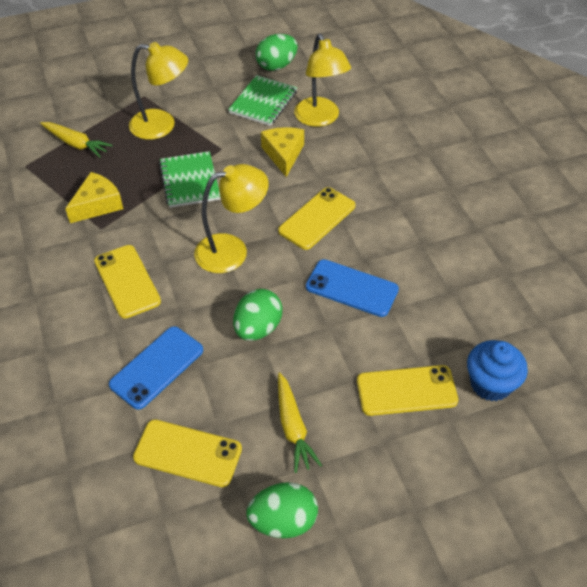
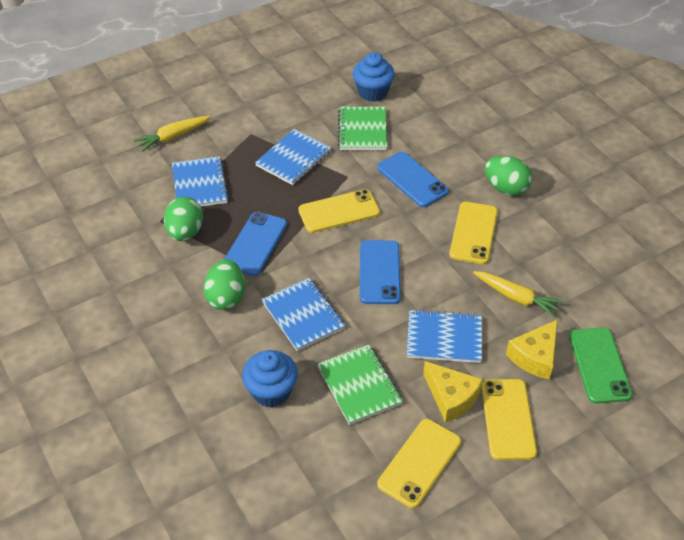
blue cupcake: 1 -> 2
blue notebook: 0 -> 4
blue phone: 2 -> 3
green phone: 0 -> 1
yellow lamp: 3 -> 0

